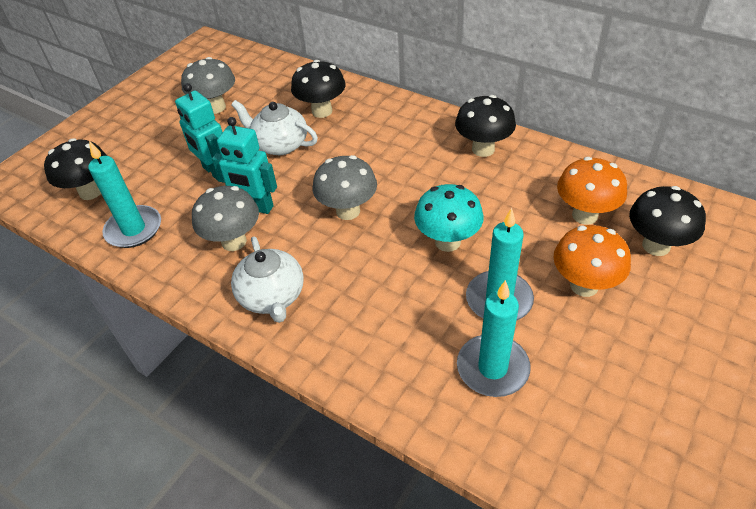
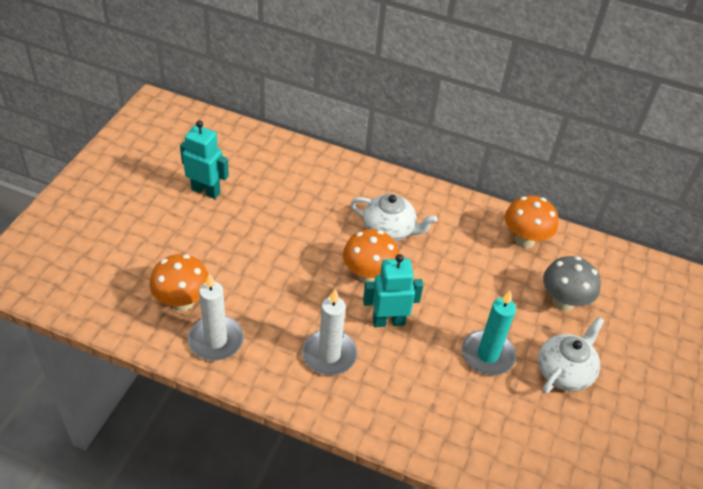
black mushroom: 4 -> 0
grey mushroom: 3 -> 1
orange mushroom: 2 -> 3
turquoise candle: 3 -> 1
turquoise mushroom: 1 -> 0
white candle: 0 -> 2

